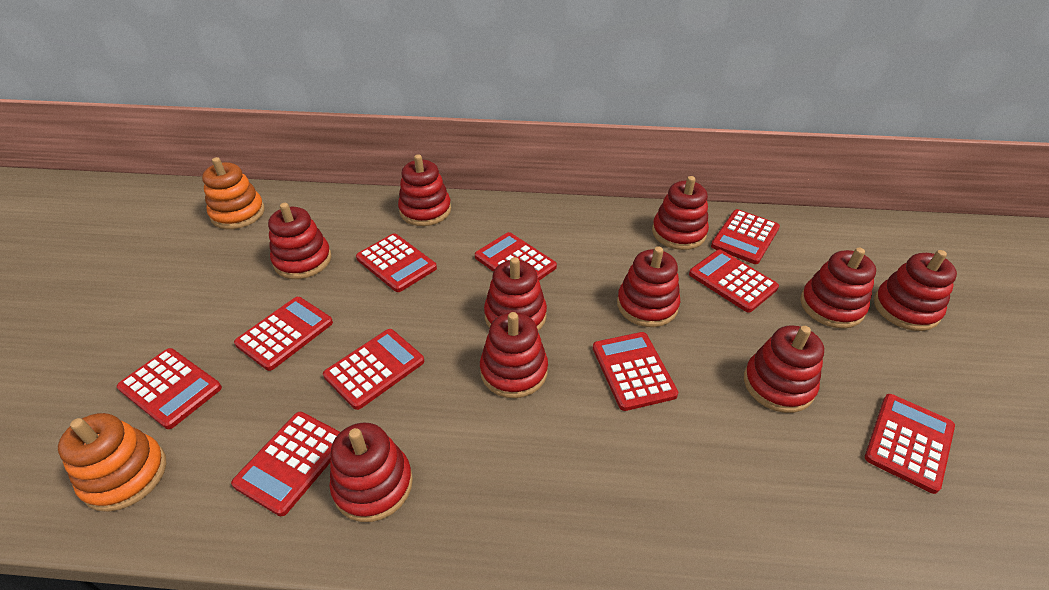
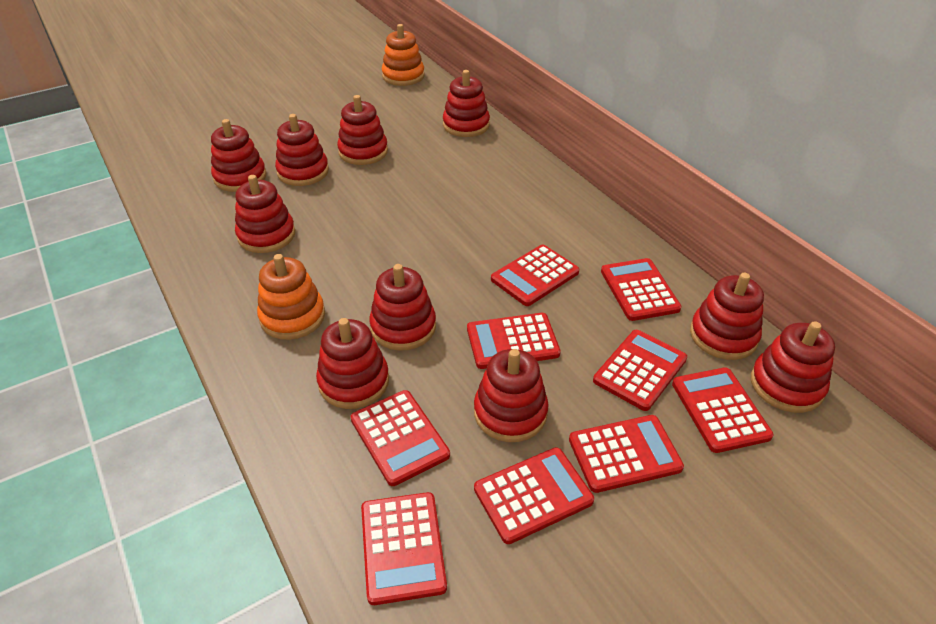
red calculator: 10 -> 9

